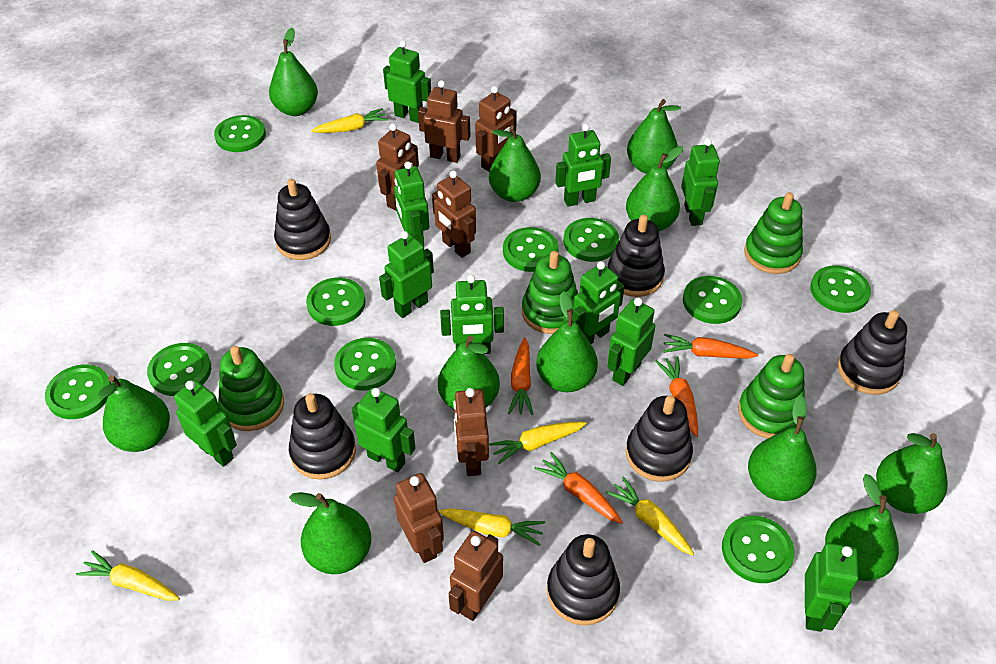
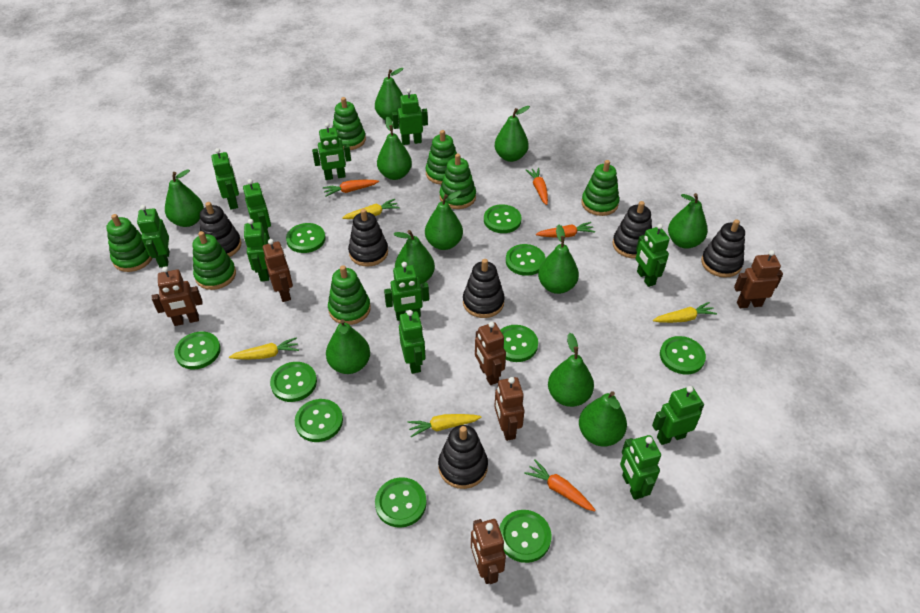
brown robot: 7 -> 6
green stacking toy: 4 -> 7
yellow carrot: 5 -> 4

